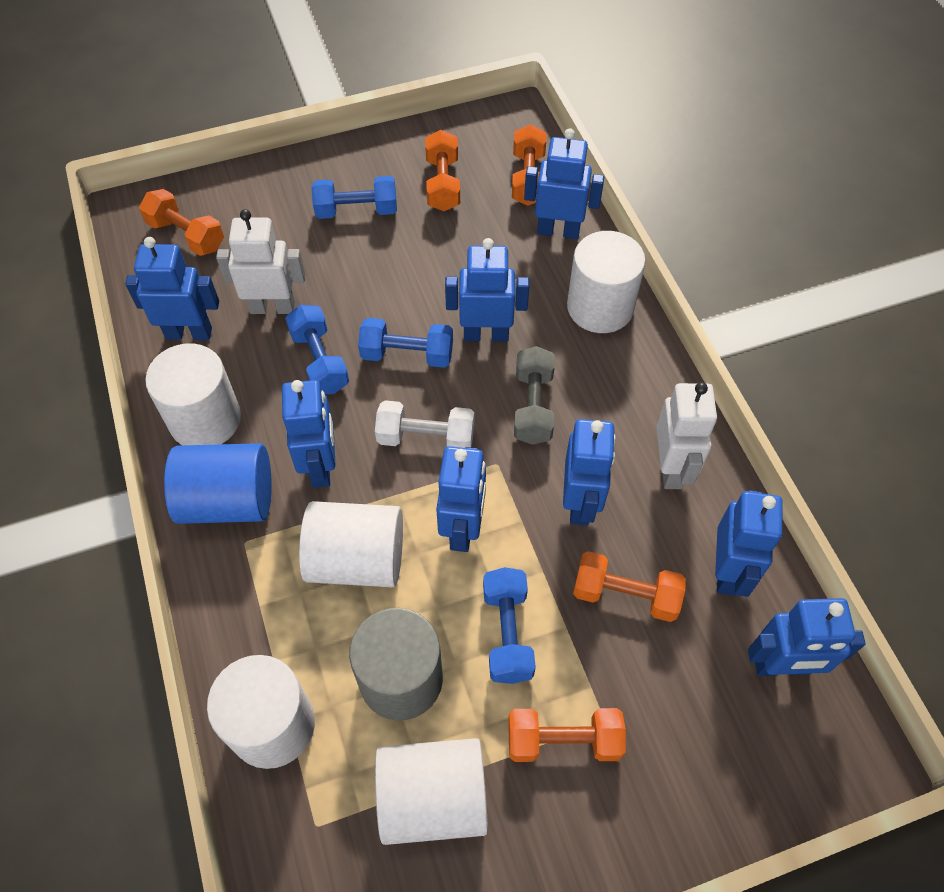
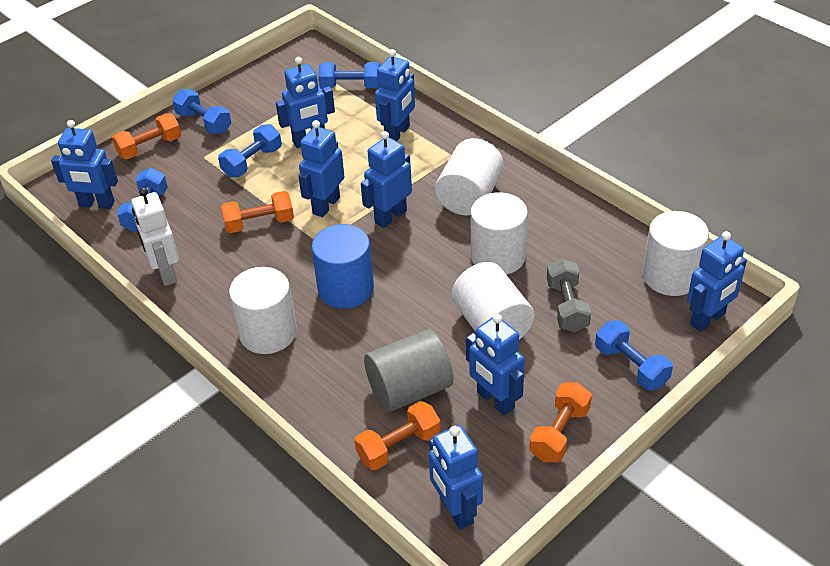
blue dumbbell: 4 -> 5
orange dumbbell: 5 -> 4
white dumbbell: 1 -> 0
white robot: 2 -> 1

